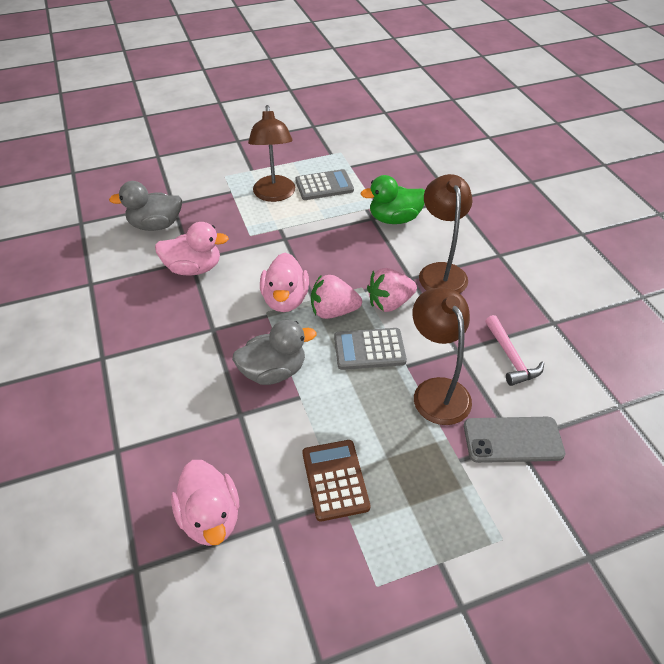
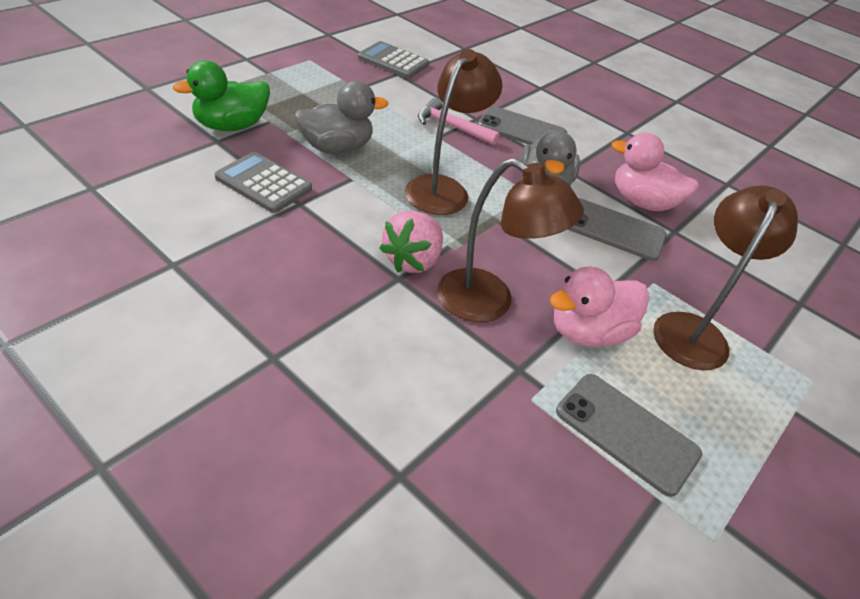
brown calculator: 1 -> 0
grey phone: 1 -> 3
pink duck: 3 -> 2
pink strawberry: 2 -> 1

